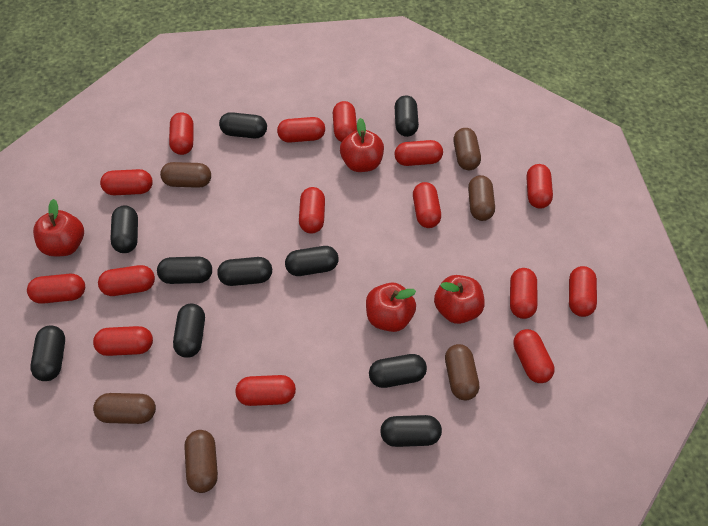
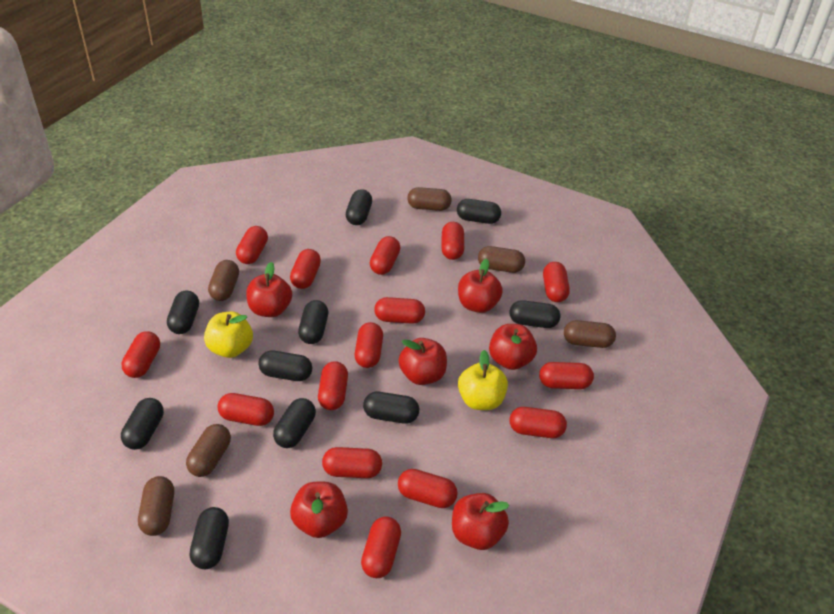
red apple: 4 -> 6
yellow apple: 0 -> 2

